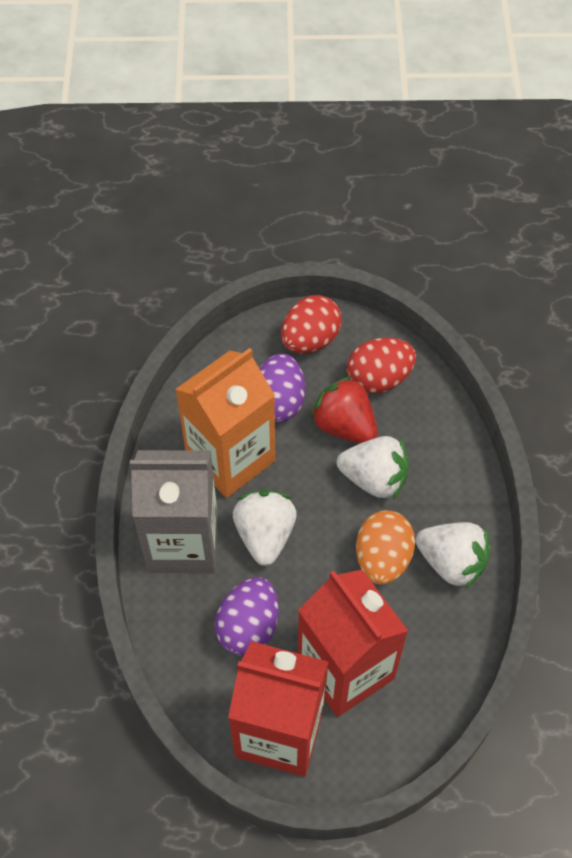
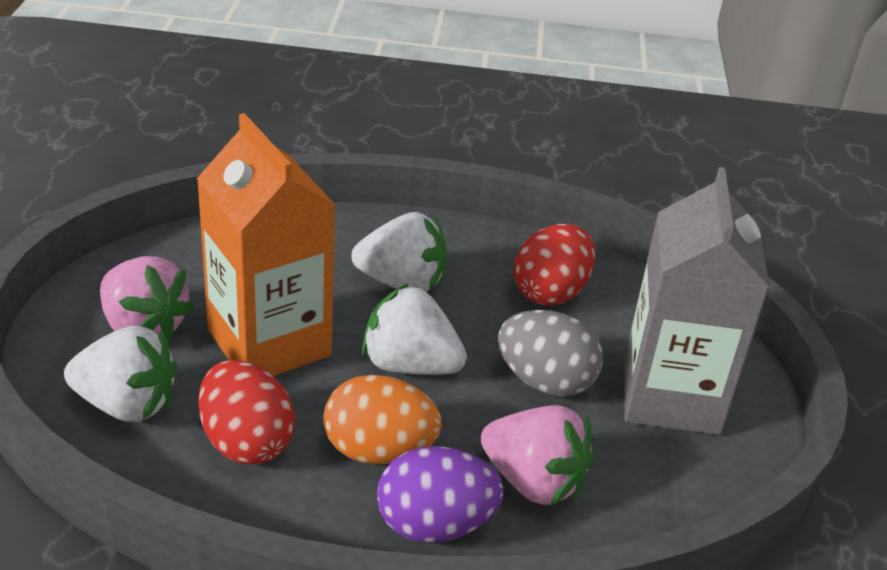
grey egg: 0 -> 1
pink strawberry: 0 -> 2
purple egg: 2 -> 1
red carton: 2 -> 0
red strawberry: 1 -> 0

